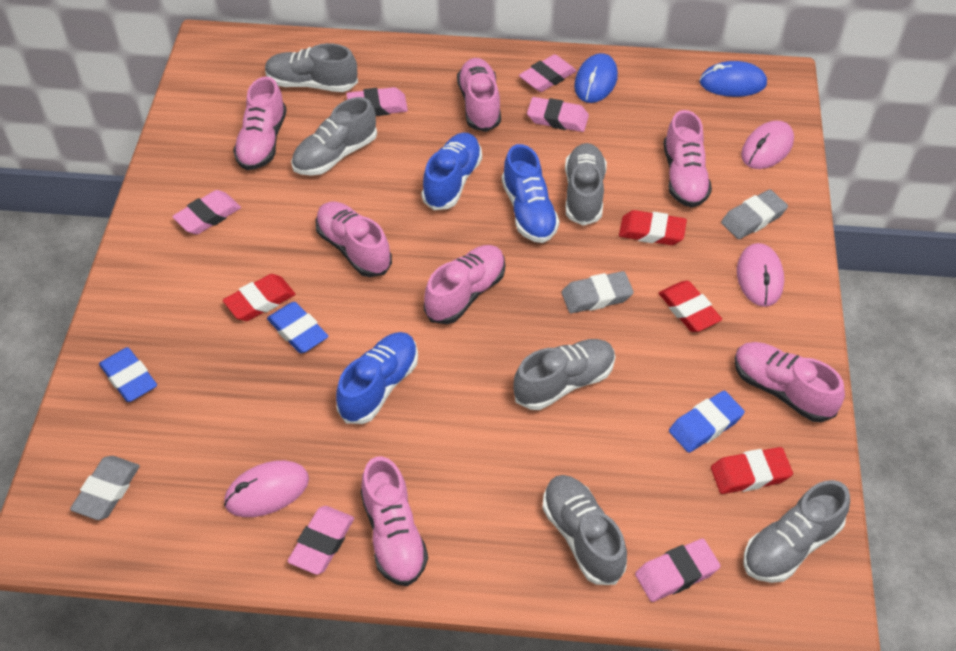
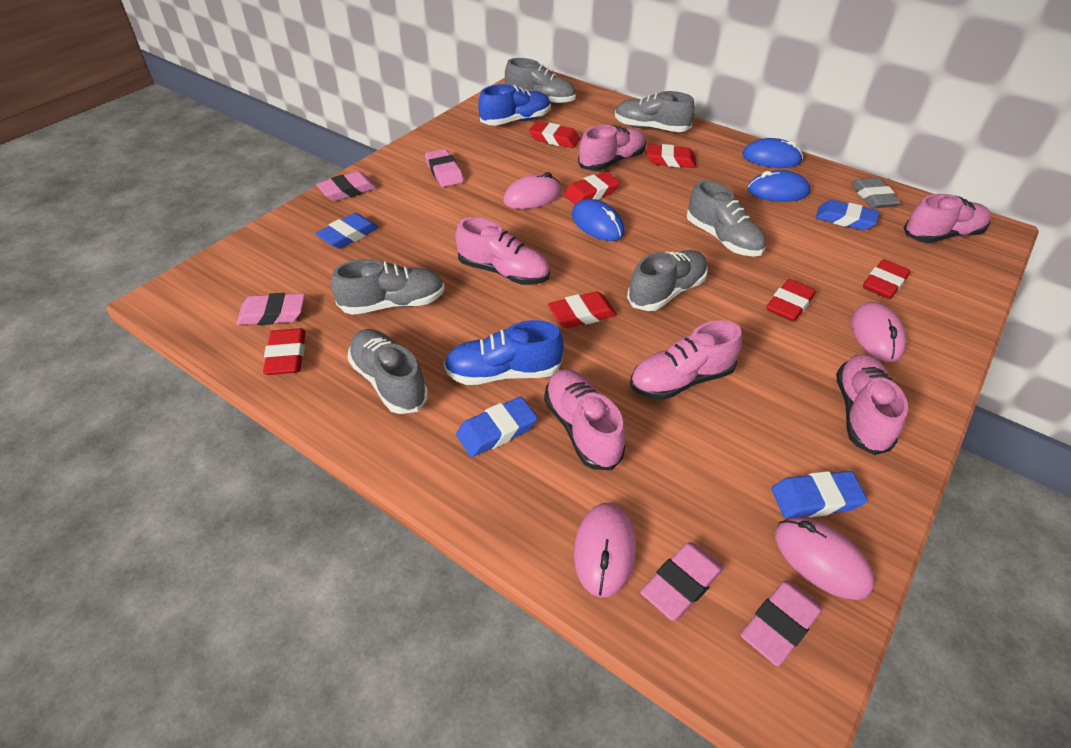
blue eraser: 3 -> 4
blue mouse: 2 -> 3
blue shoe: 3 -> 2
grey eraser: 3 -> 1
pink eraser: 6 -> 5
pink mouse: 3 -> 4
pink shoe: 7 -> 6
red eraser: 4 -> 7

